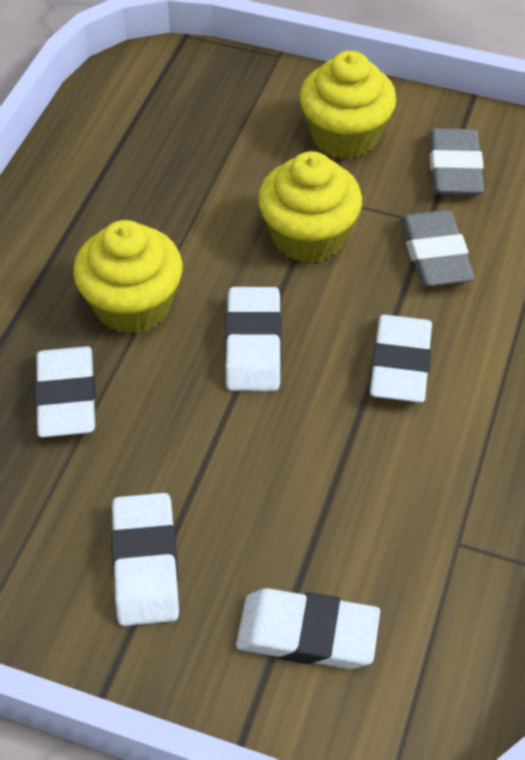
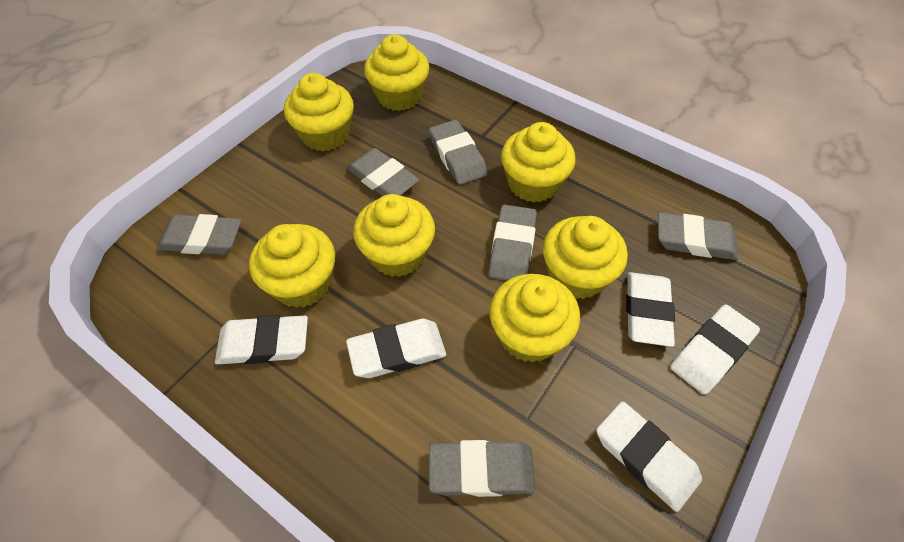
grey eraser: 2 -> 6
yellow cupcake: 3 -> 7

